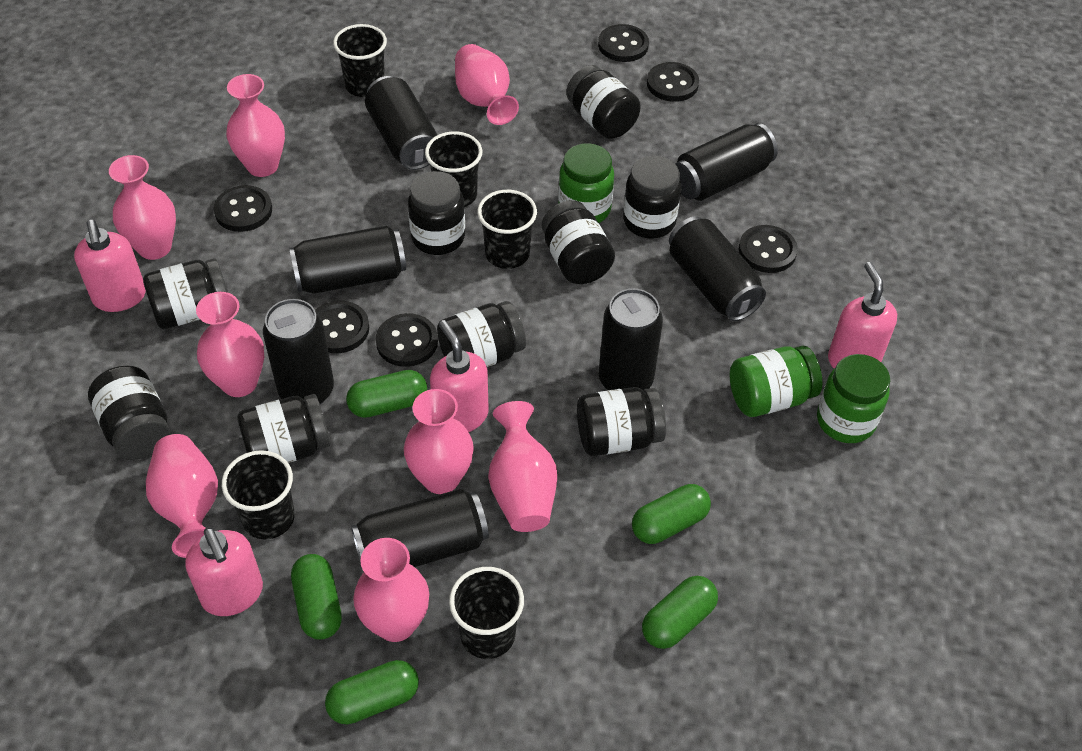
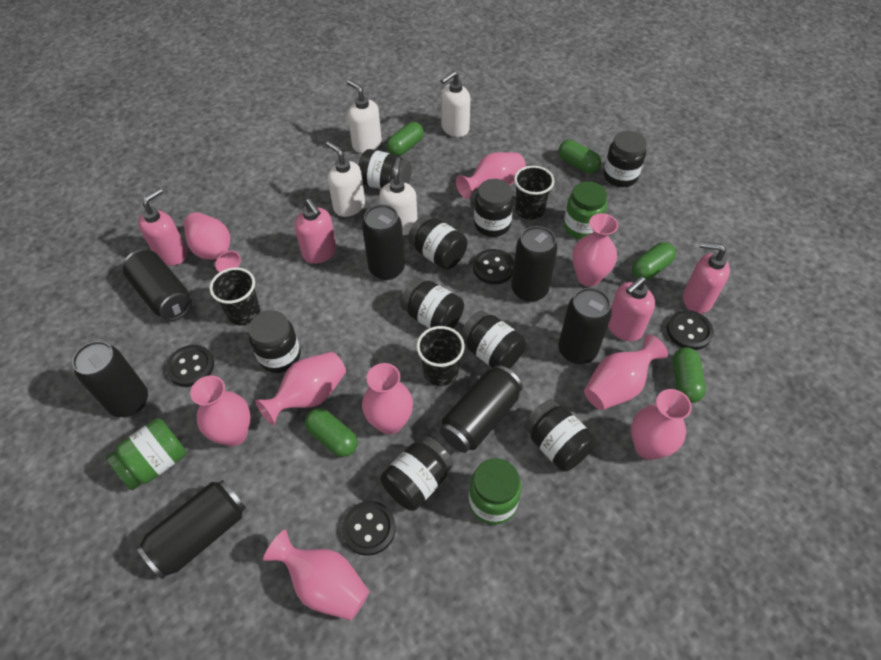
black button: 6 -> 4
black cup: 5 -> 3
pink vase: 8 -> 9
white soap dispenser: 0 -> 4

